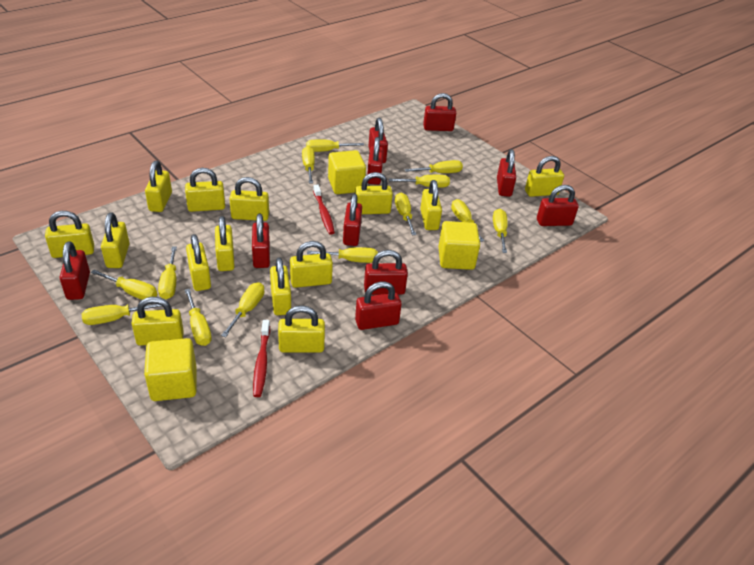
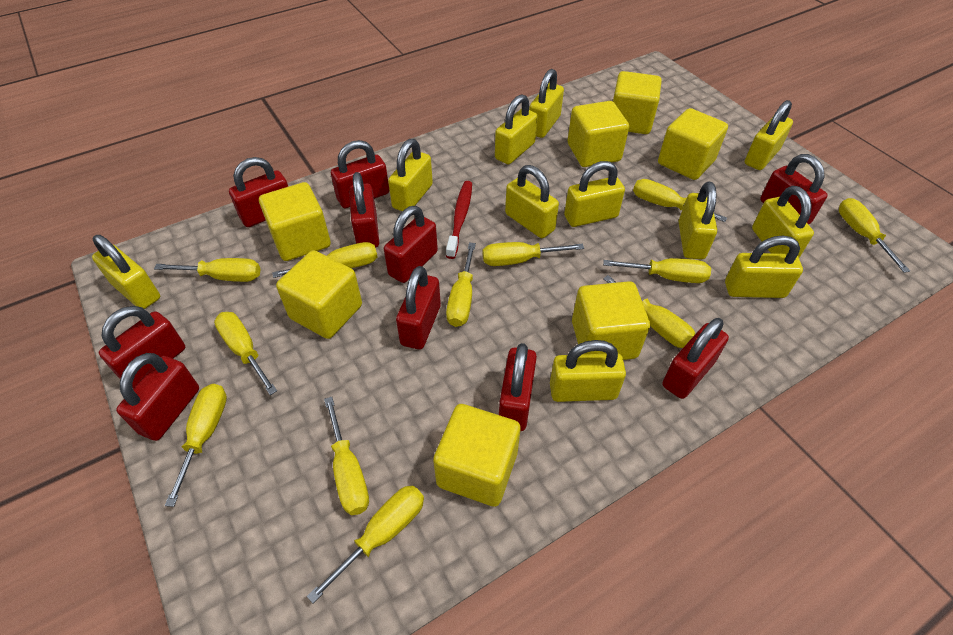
red toothbrush: 2 -> 1
yellow cube: 3 -> 7
yellow padlock: 14 -> 11
yellow screwdriver: 13 -> 12

